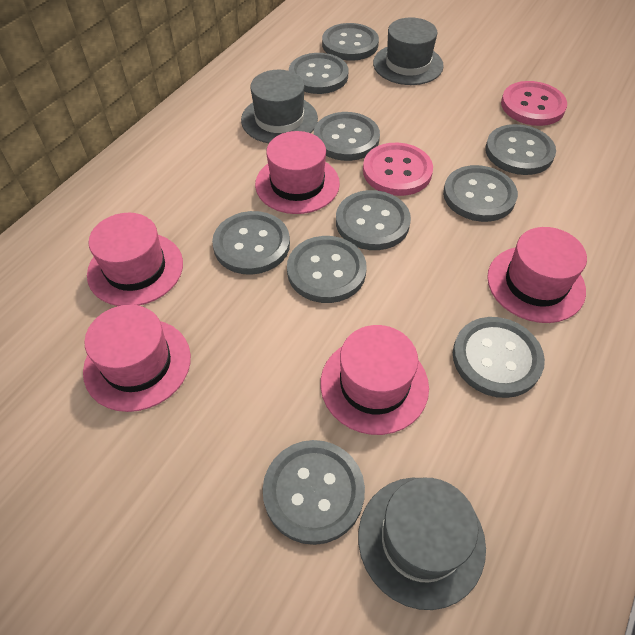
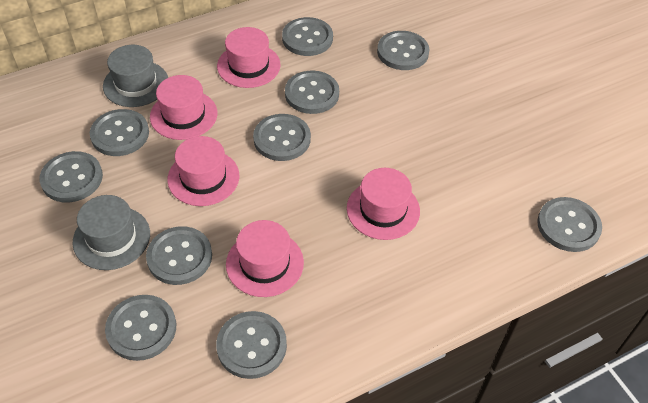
grey hat: 3 -> 2
pink button: 2 -> 0

